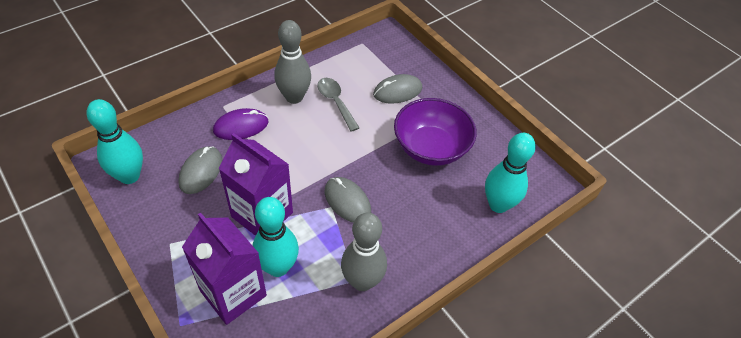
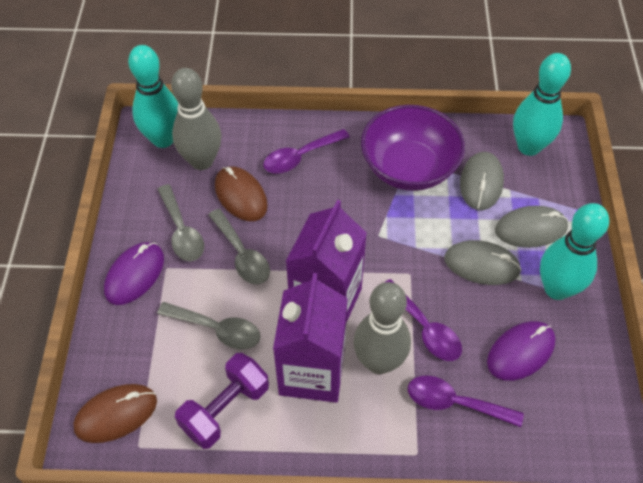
brown mouse: 0 -> 2
grey spoon: 1 -> 3
purple dumbbell: 0 -> 1
purple mouse: 1 -> 2
purple spoon: 0 -> 3

